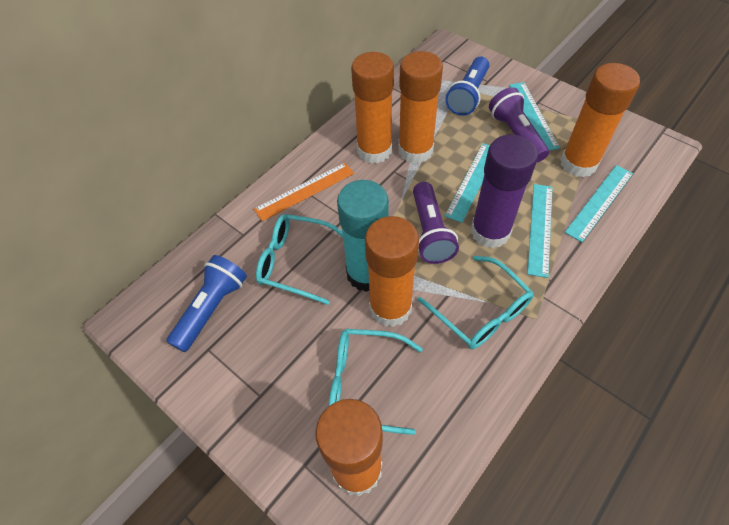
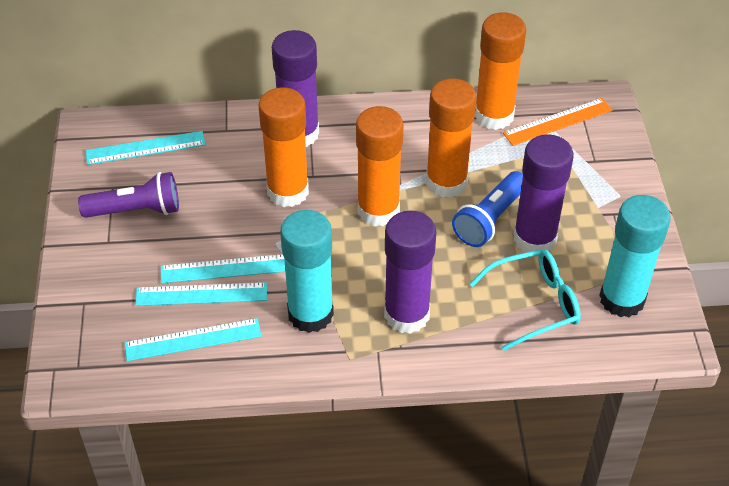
blue flashlight: 2 -> 1
orange glue stick: 5 -> 4
purple flashlight: 2 -> 1
purple glue stick: 1 -> 3
turquoise glasses: 3 -> 1
turquoise glue stick: 1 -> 2

